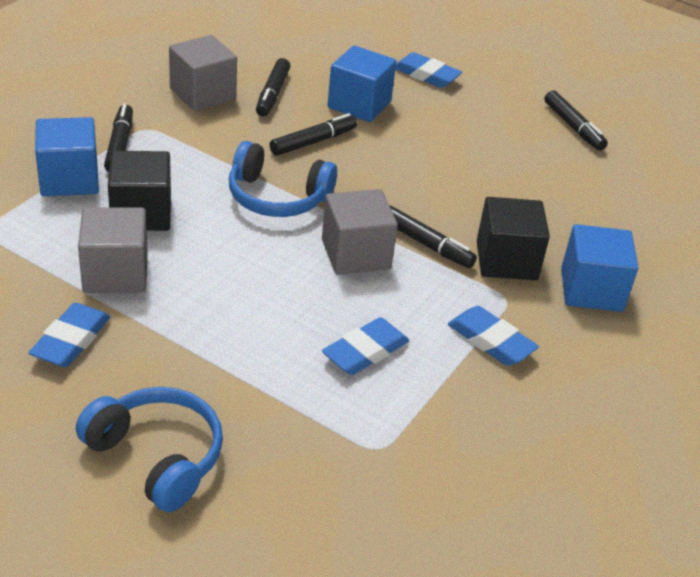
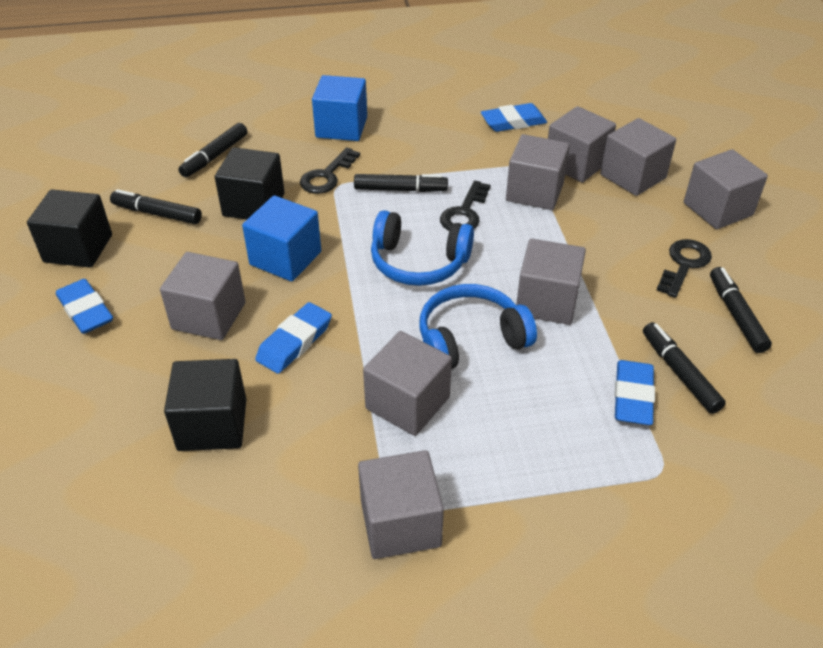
black cube: 2 -> 3
black key: 0 -> 3
blue cube: 3 -> 2
grey cube: 3 -> 8

